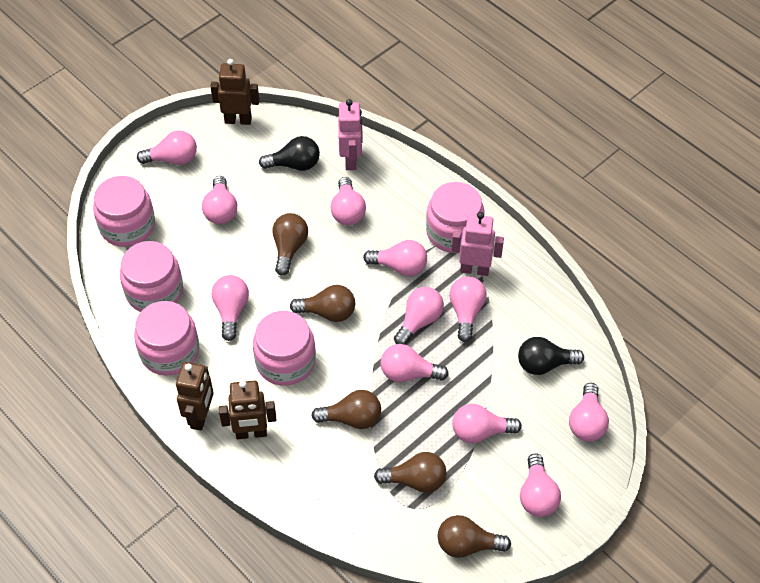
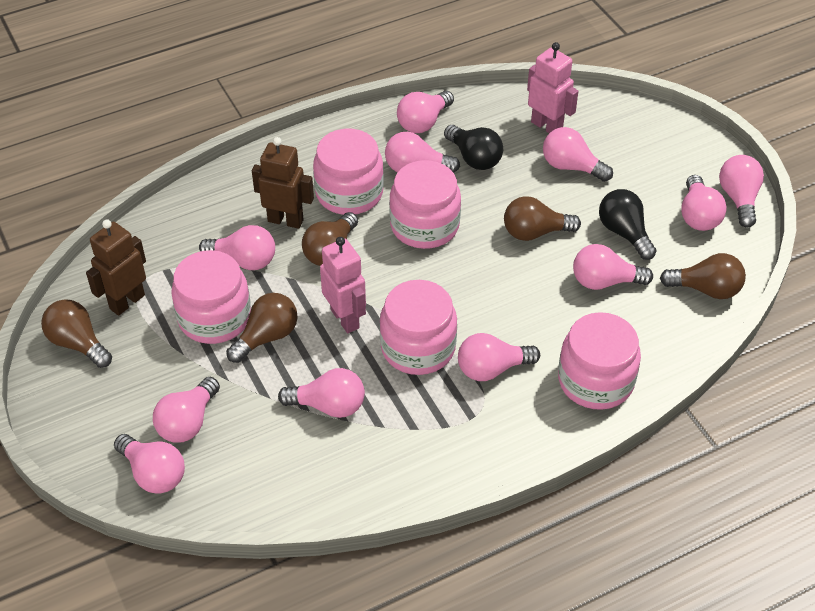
brown robot: 3 -> 2

